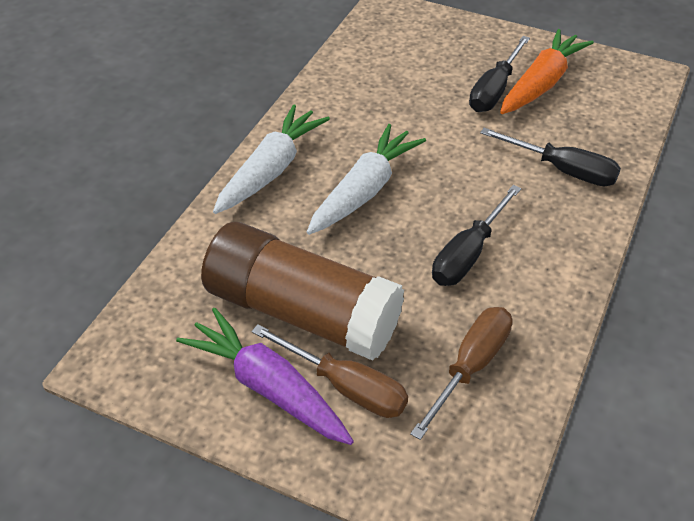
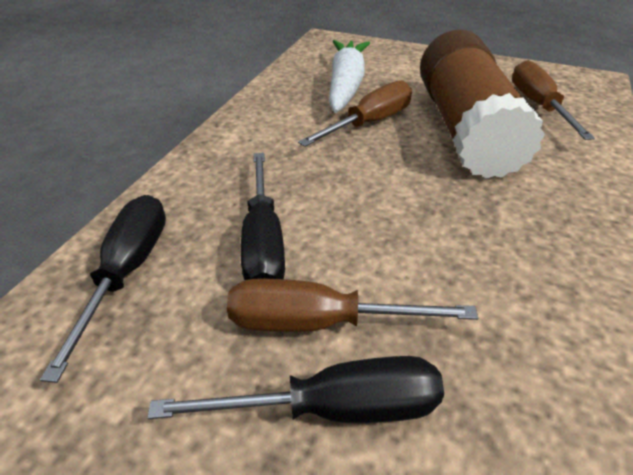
brown screwdriver: 2 -> 3
orange carrot: 1 -> 0
purple carrot: 1 -> 0
white carrot: 2 -> 1

